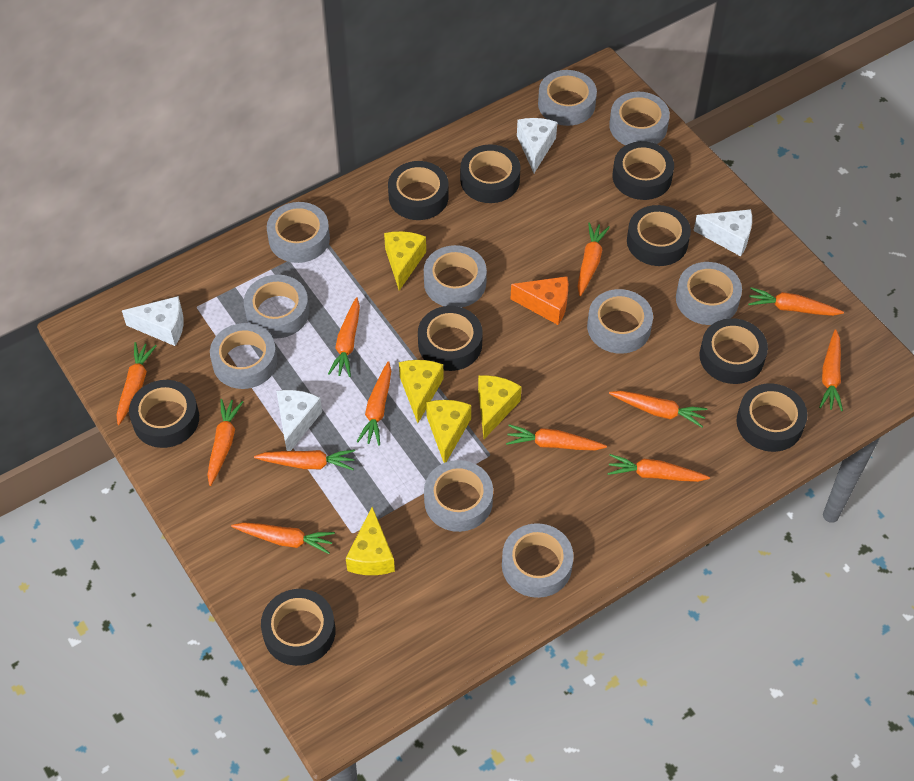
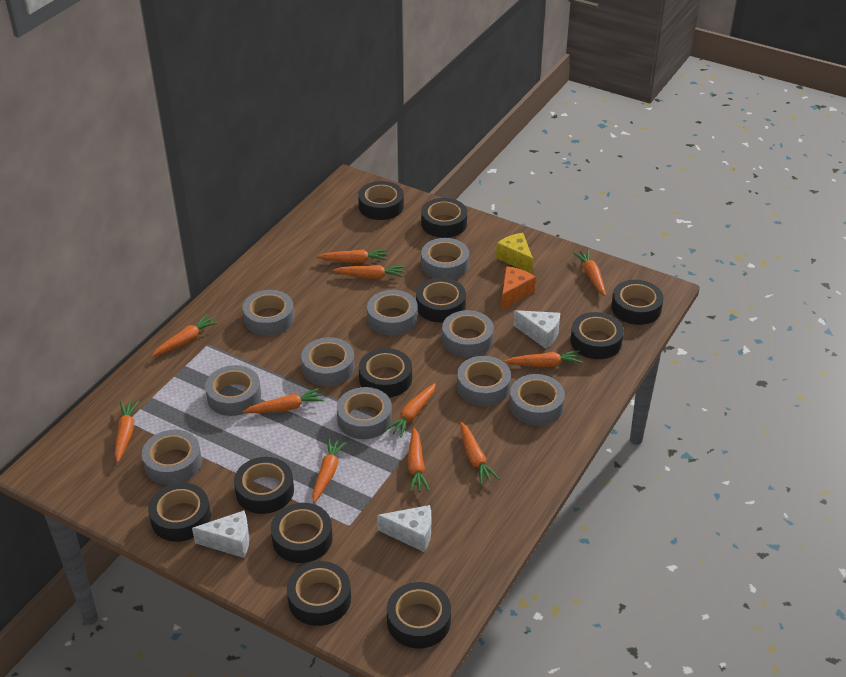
black tape: 9 -> 11
orange carrot: 12 -> 11
white cheese: 4 -> 3
yellow cheese: 5 -> 1

